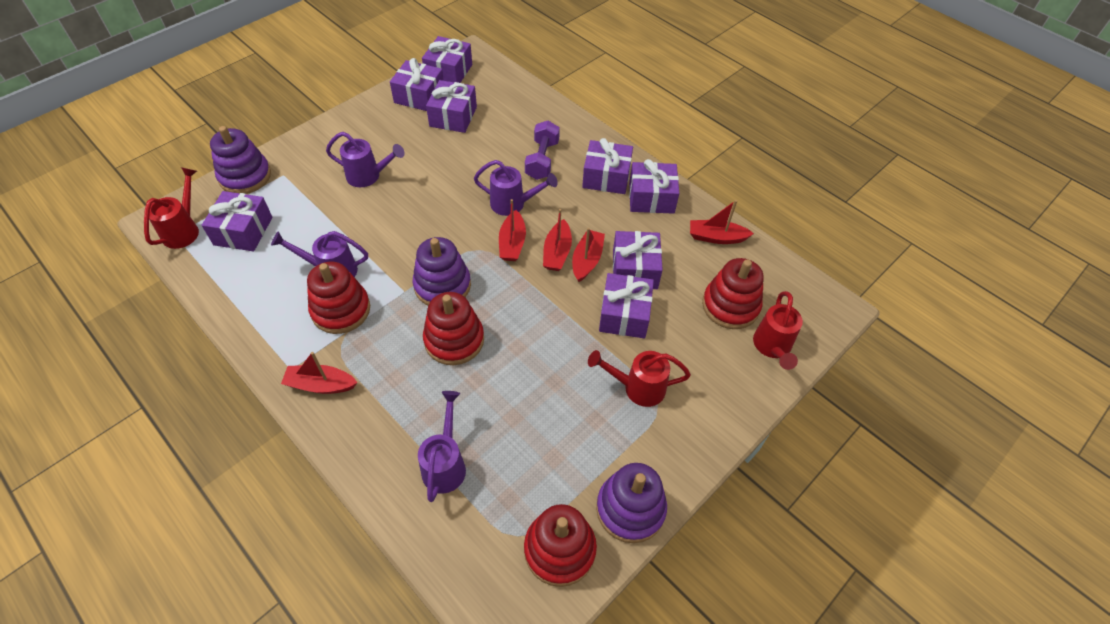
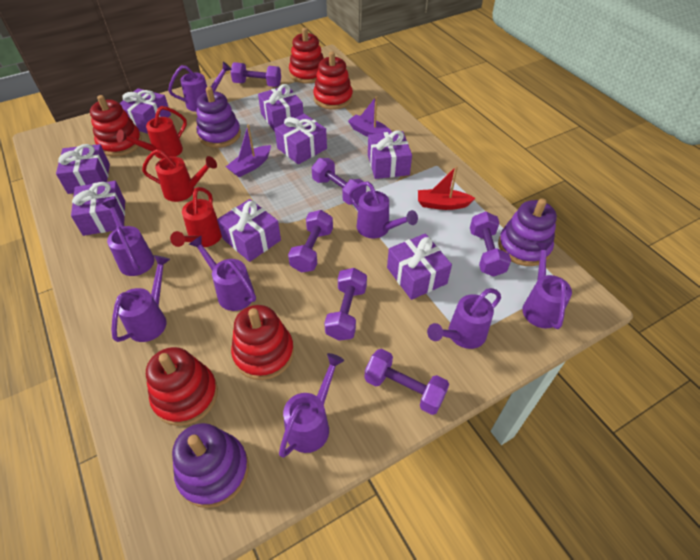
purple boat: 0 -> 2
purple dumbbell: 1 -> 6
purple watering can: 4 -> 8
red boat: 5 -> 1
red stacking toy: 4 -> 5

